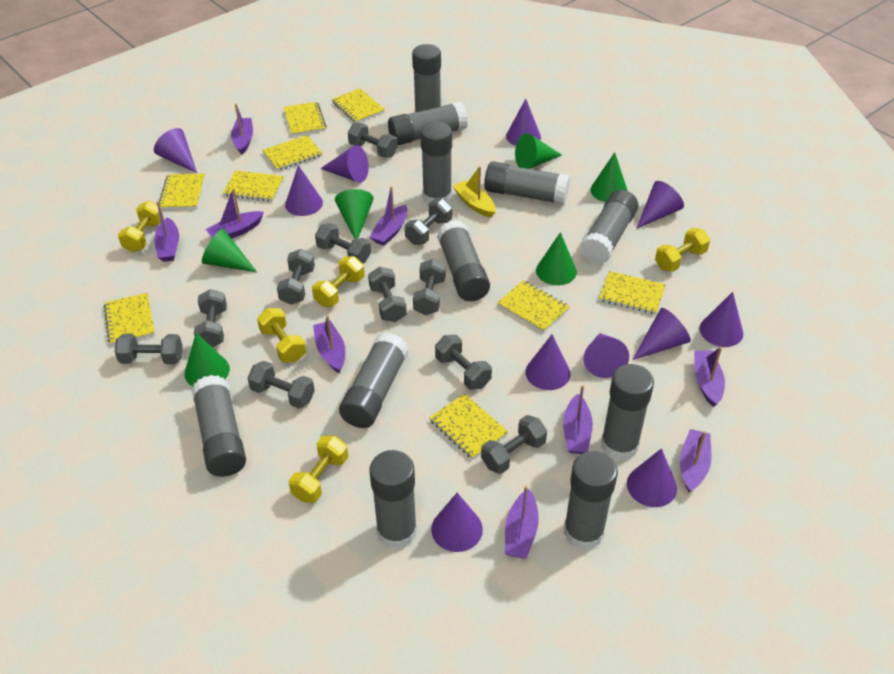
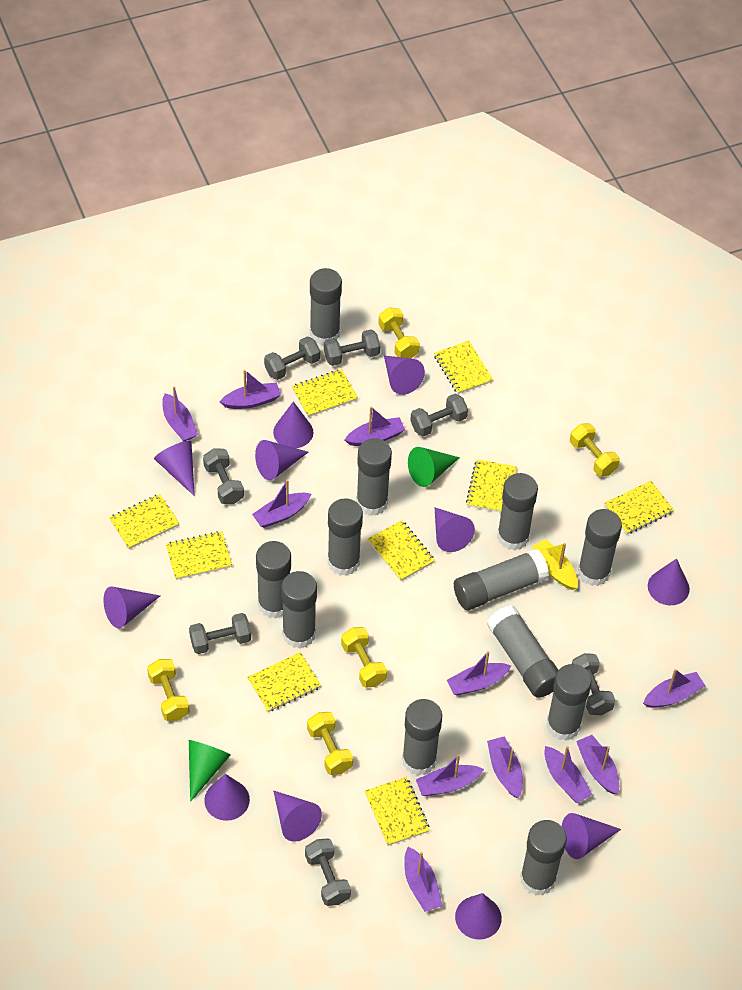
green cone: 6 -> 2
grey dumbbell: 11 -> 7
grey glue stick: 11 -> 12
purple boat: 9 -> 11

